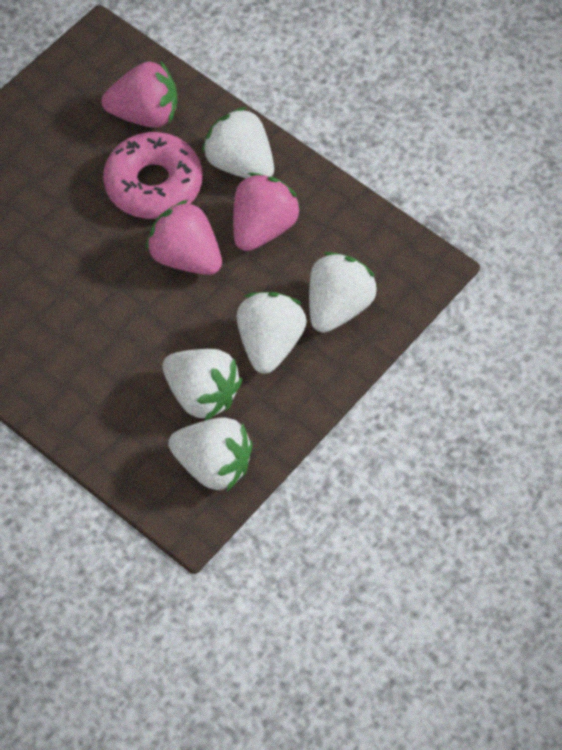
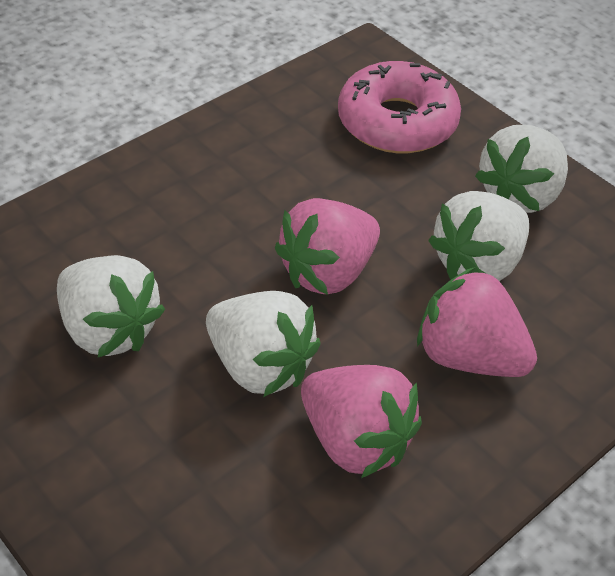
white strawberry: 5 -> 4

